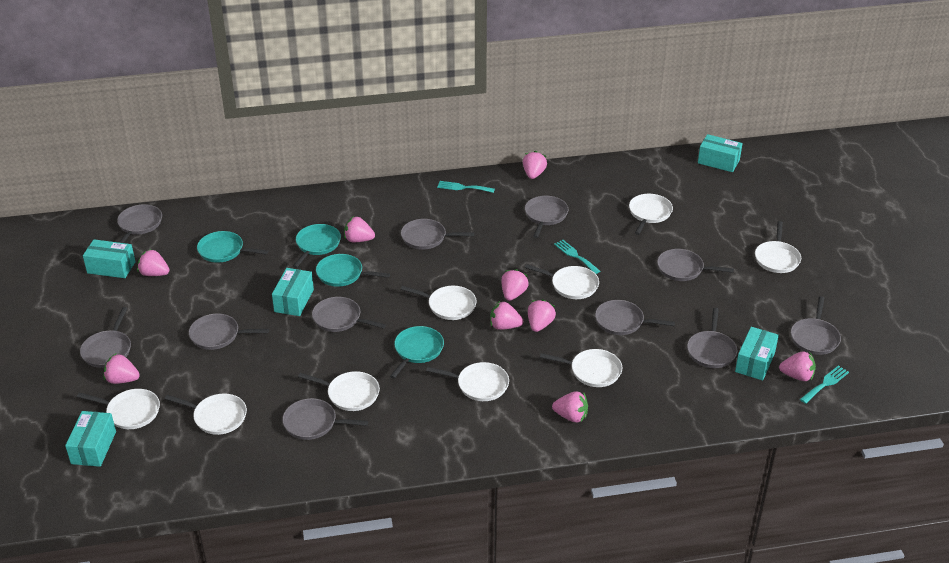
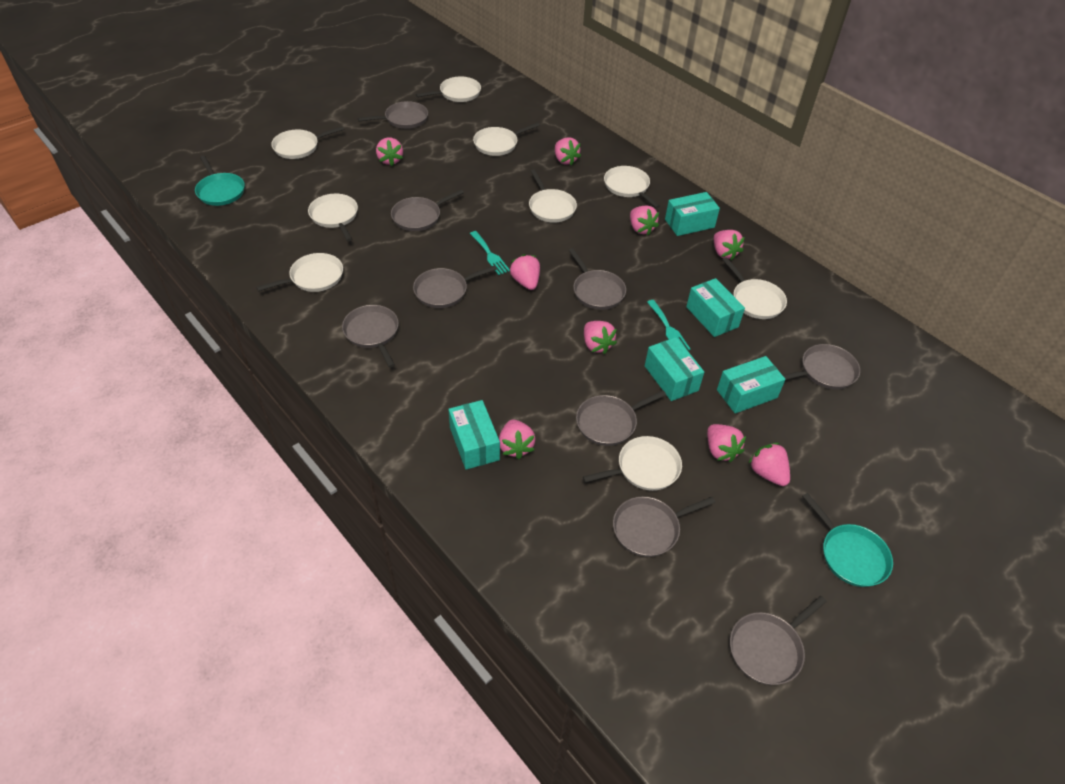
grey pan: 11 -> 9
turquoise fork: 3 -> 2
turquoise pan: 4 -> 2

